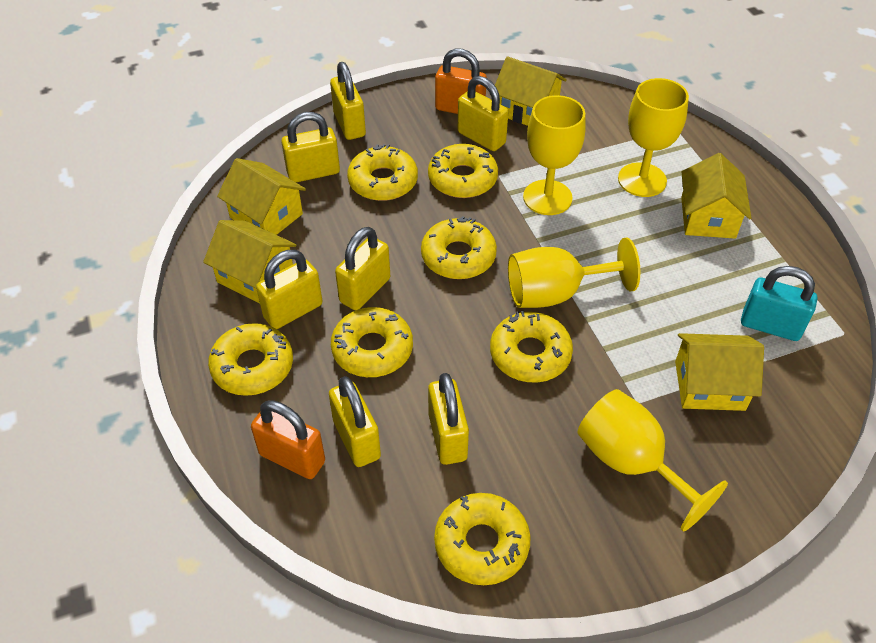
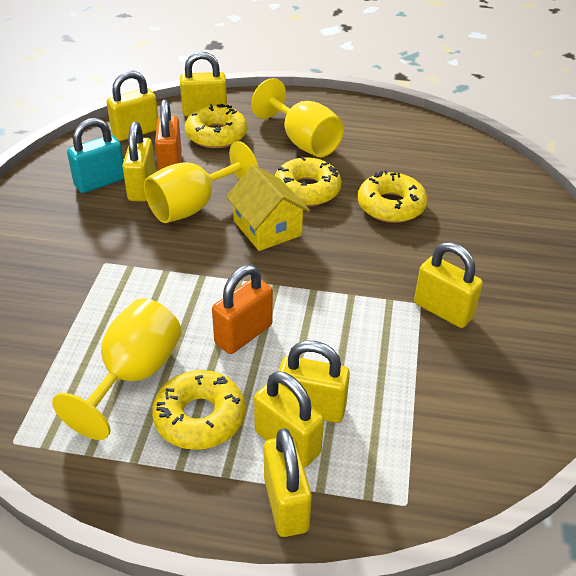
yellow donut: 7 -> 4
yellow goblet: 4 -> 3
yellow house: 5 -> 1

